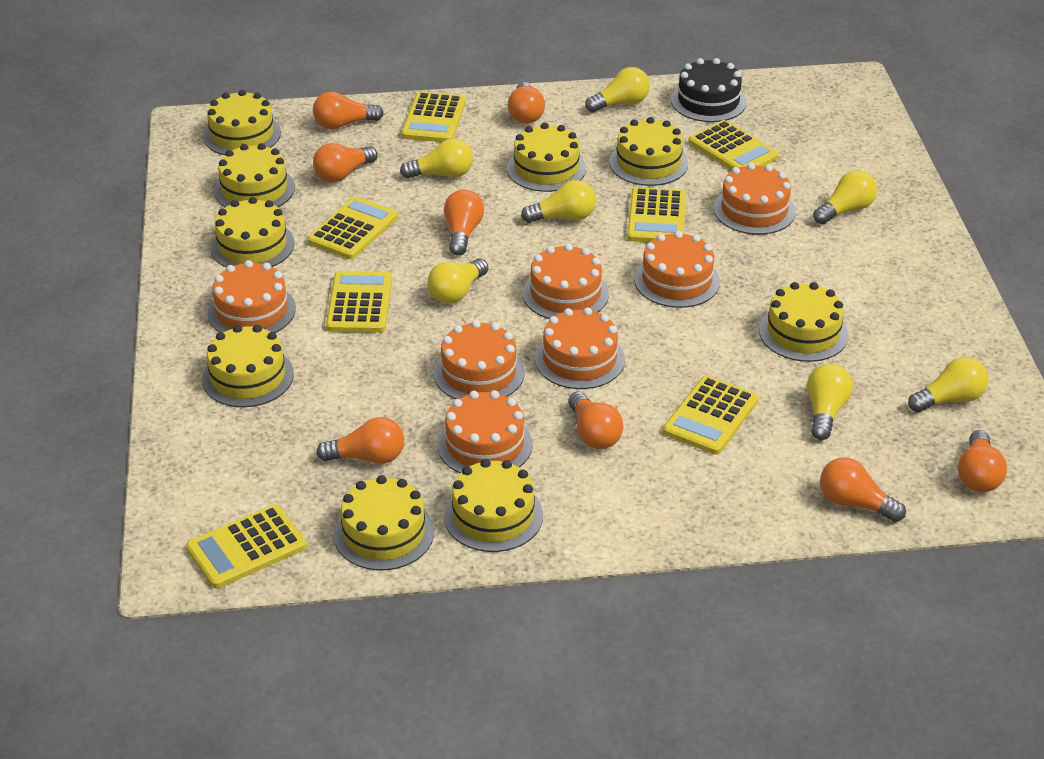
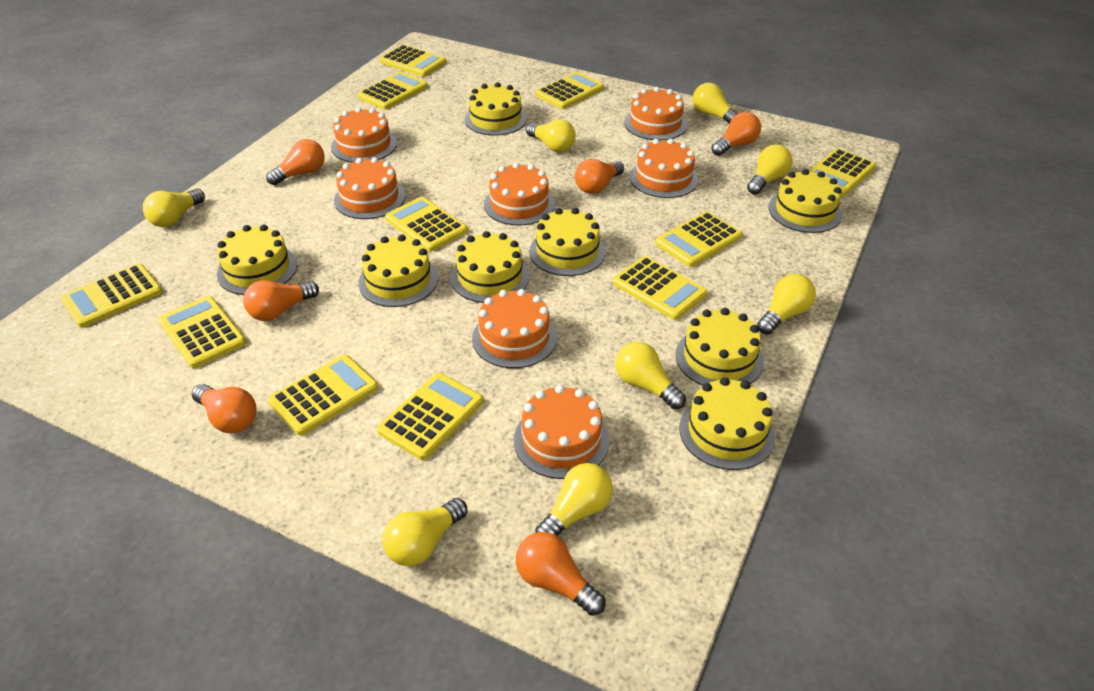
black cake: 1 -> 0
orange light bulb: 8 -> 6
yellow cake: 9 -> 8
yellow calculator: 7 -> 11
yellow light bulb: 7 -> 8

